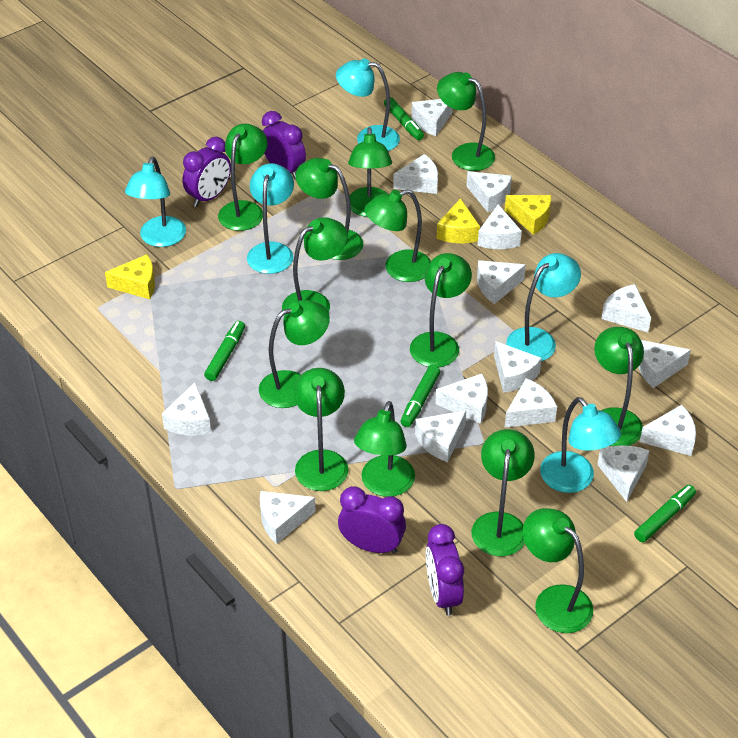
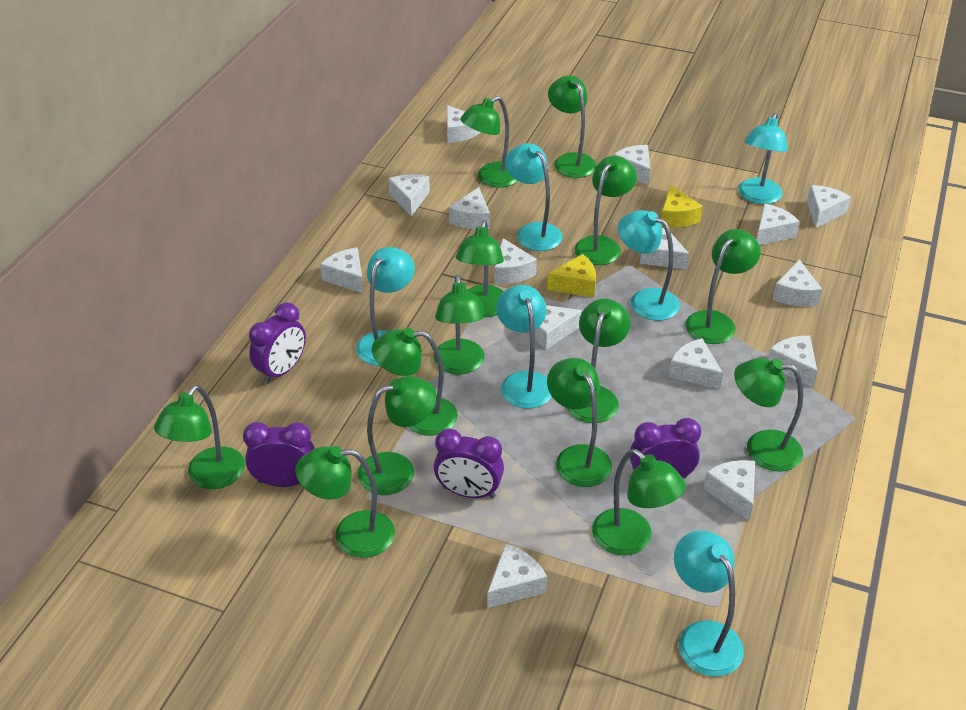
green lamp: 13 -> 14
green marker: 4 -> 0
turquoise lamp: 5 -> 6
yellow cheese: 3 -> 2

